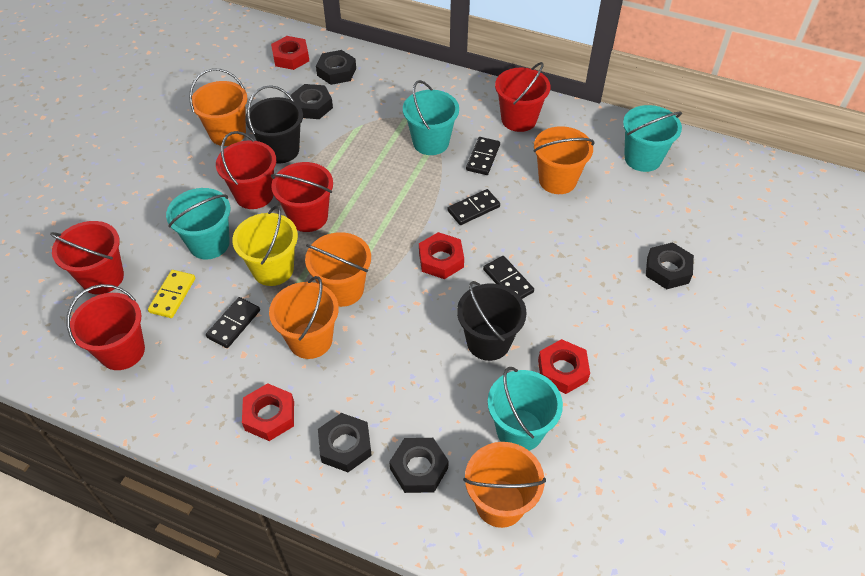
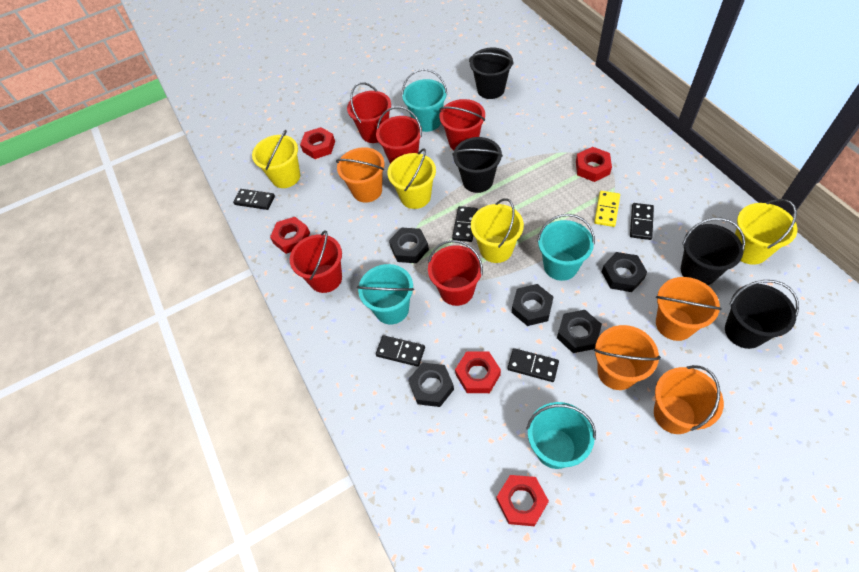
black bucket: 2 -> 4
black domino: 4 -> 5
orange bucket: 5 -> 4
red nut: 4 -> 5
yellow bucket: 1 -> 4

